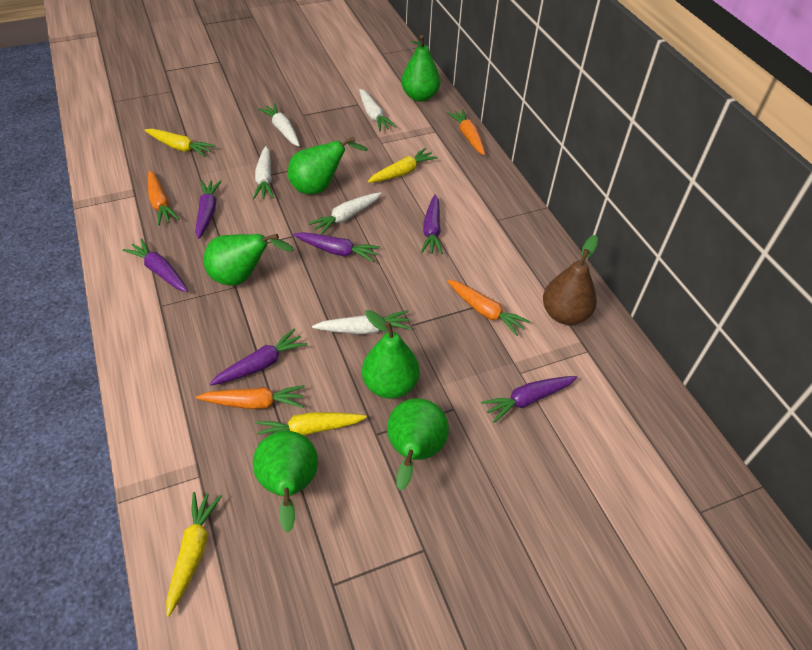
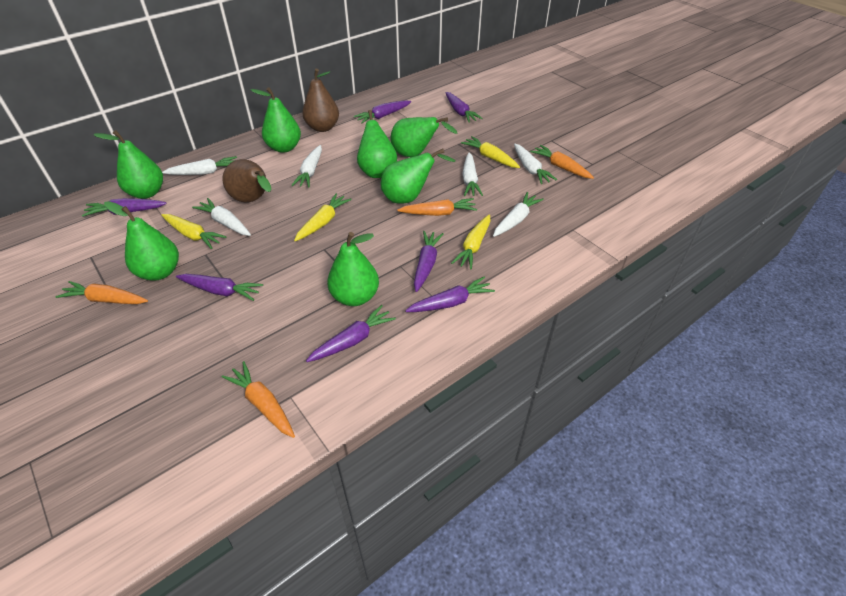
brown pear: 1 -> 2
green pear: 6 -> 7
purple carrot: 6 -> 7
white carrot: 5 -> 6

